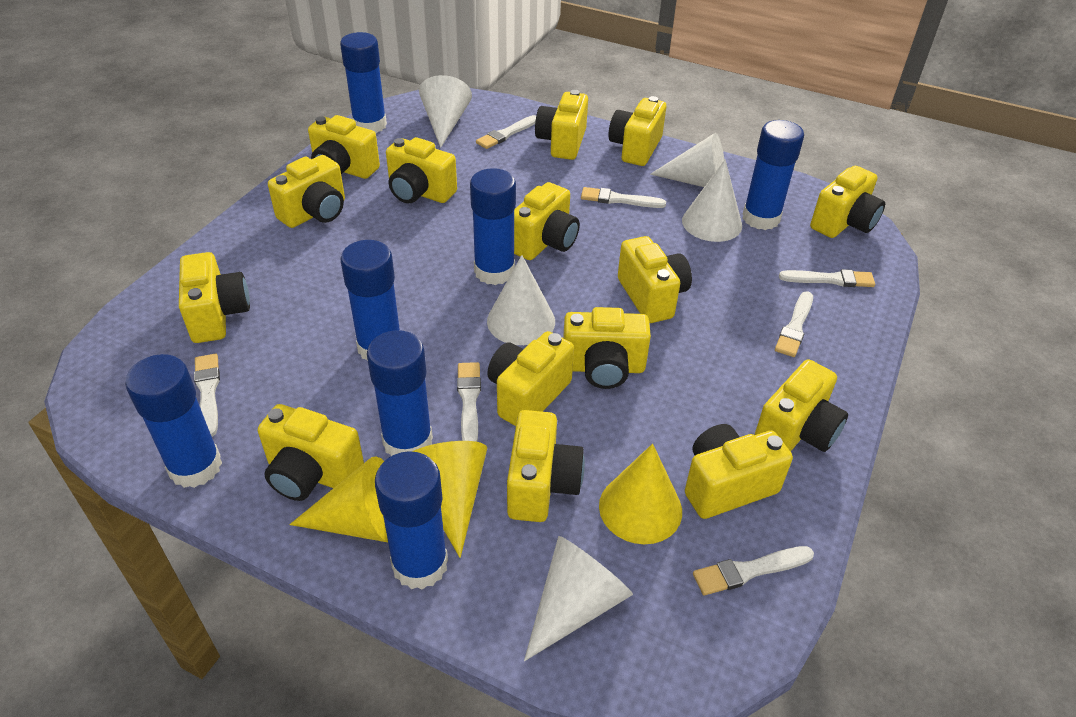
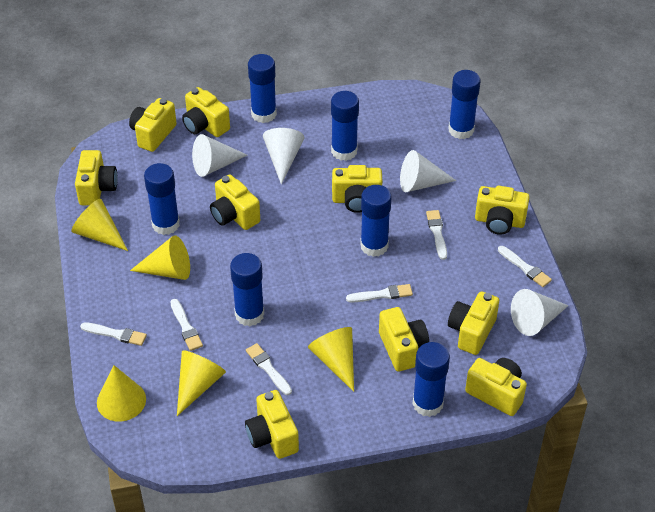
white brush: 7 -> 6
white cone: 5 -> 4
yellow camera: 15 -> 10
yellow cone: 3 -> 5

